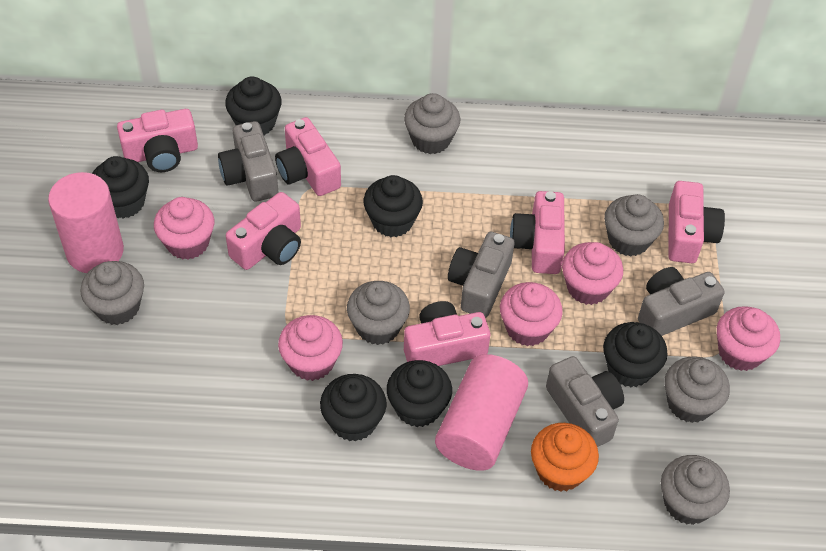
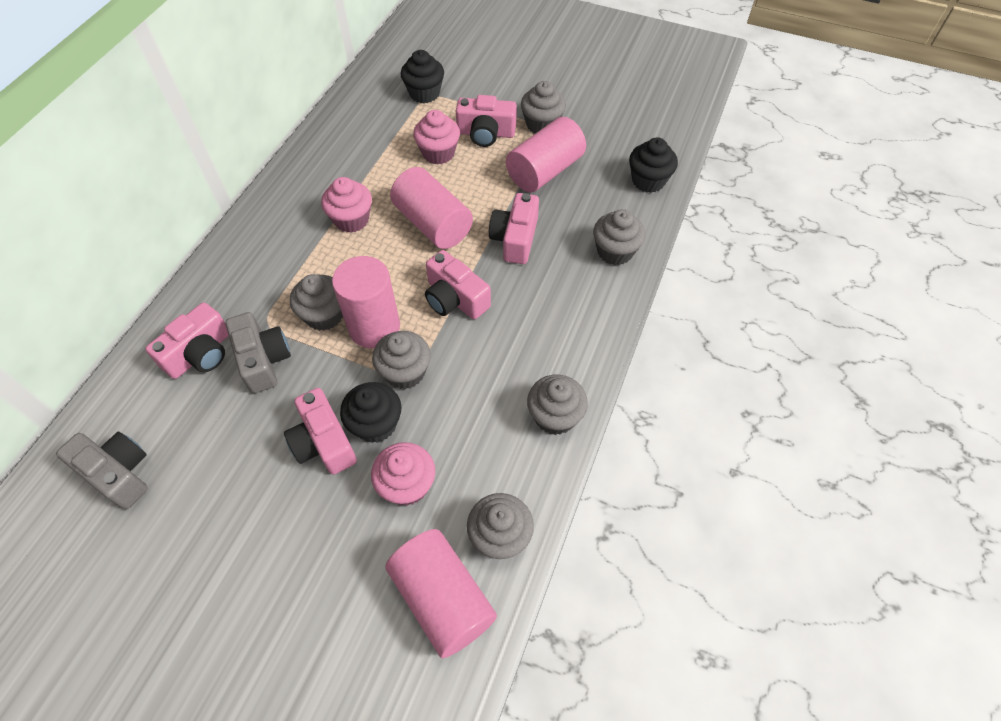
black cupcake: 6 -> 3
grey camera: 4 -> 2
orange cupcake: 1 -> 0
pink camera: 6 -> 5
pink cupcake: 5 -> 3
pink cylinder: 2 -> 4

